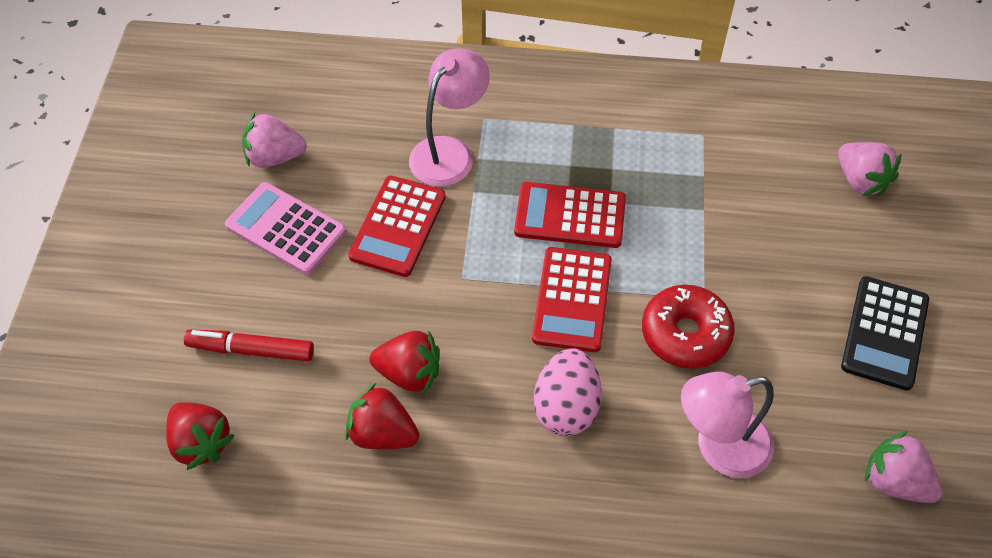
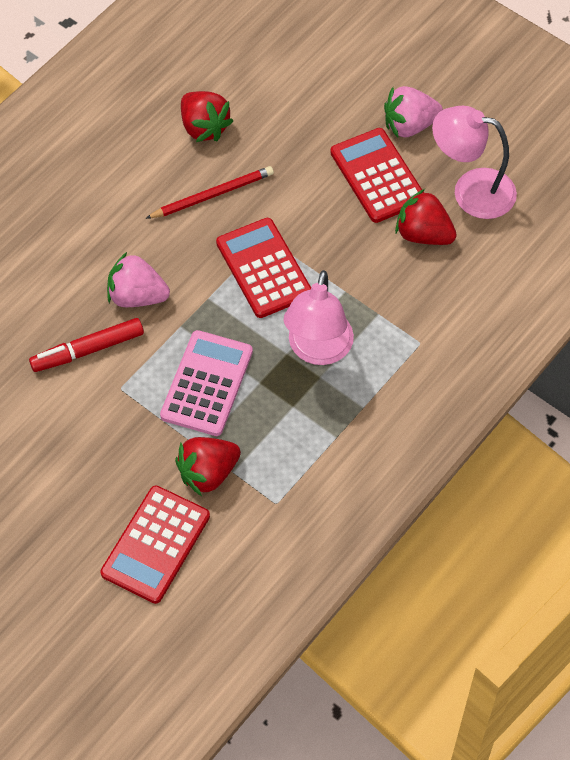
black calculator: 1 -> 0
pink egg: 1 -> 0
pink strawberry: 3 -> 2
red donut: 1 -> 0
red pencil: 0 -> 1

